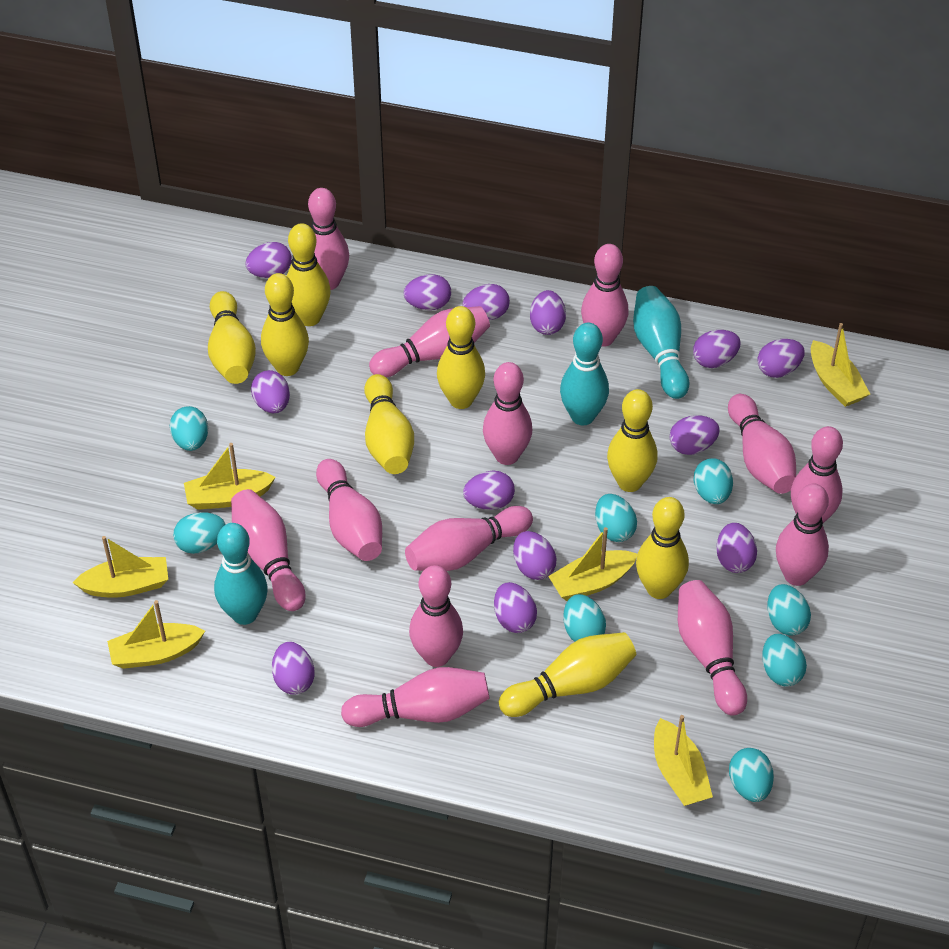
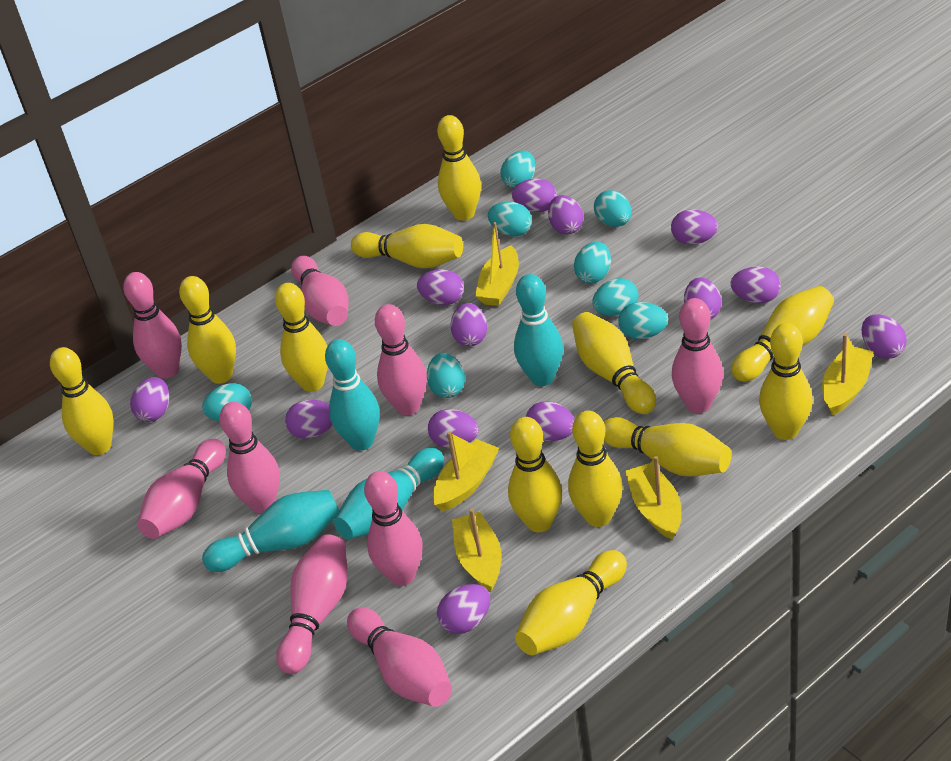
pink bowling pin: 13 -> 9
turquoise bowling pin: 3 -> 4
yellow boat: 6 -> 5
yellow bowling pin: 8 -> 12

